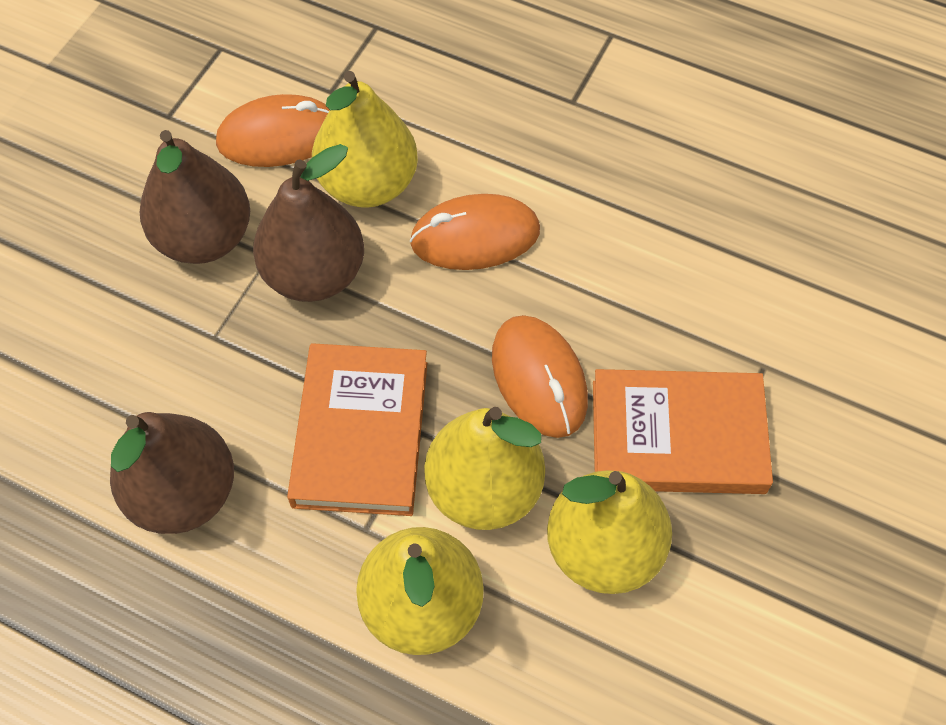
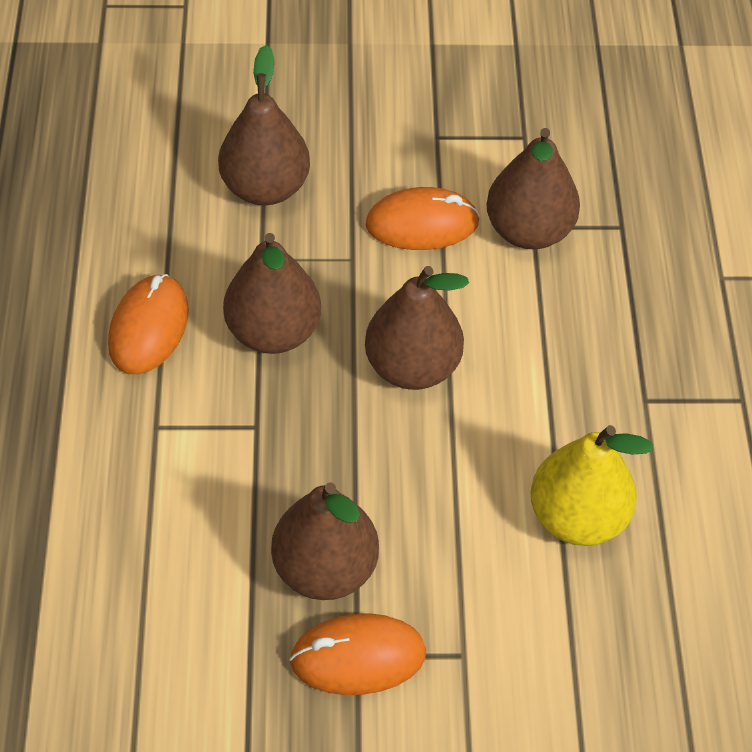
brown pear: 3 -> 5
orange book: 2 -> 0
yellow pear: 4 -> 1

